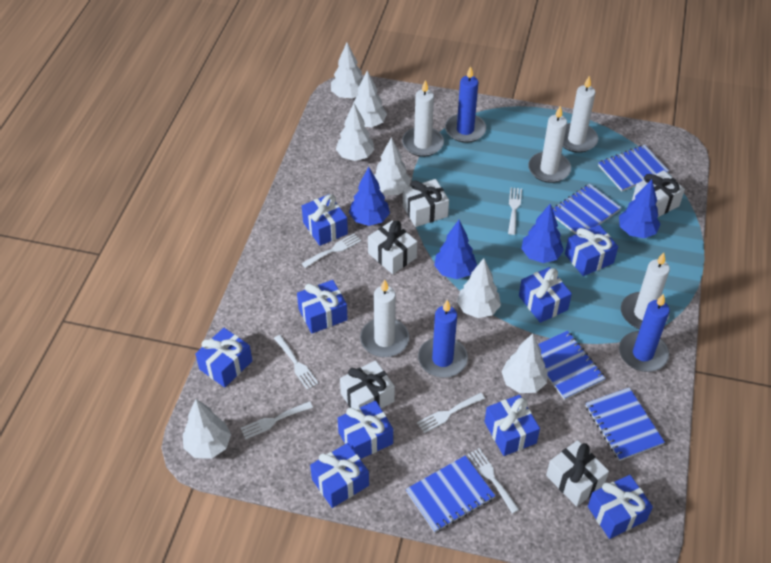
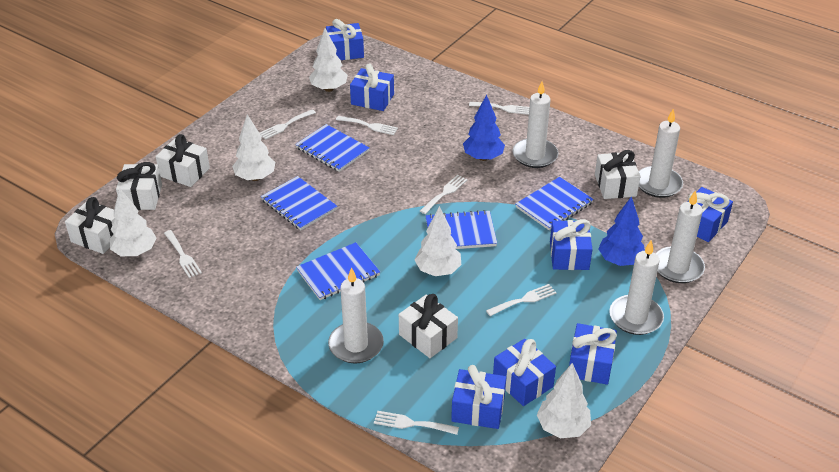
blue candle: 3 -> 0
blue gift: 9 -> 7
blue tree: 4 -> 2
white fork: 6 -> 7
white tree: 7 -> 5

